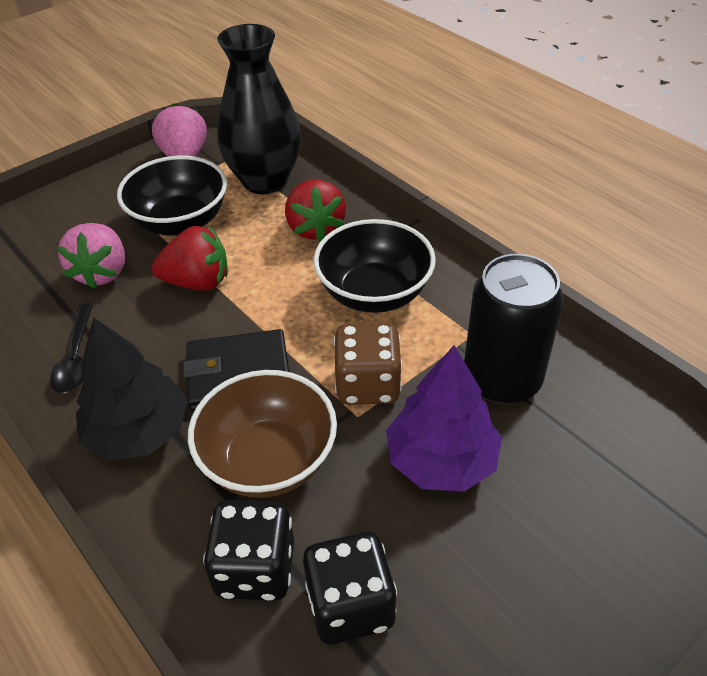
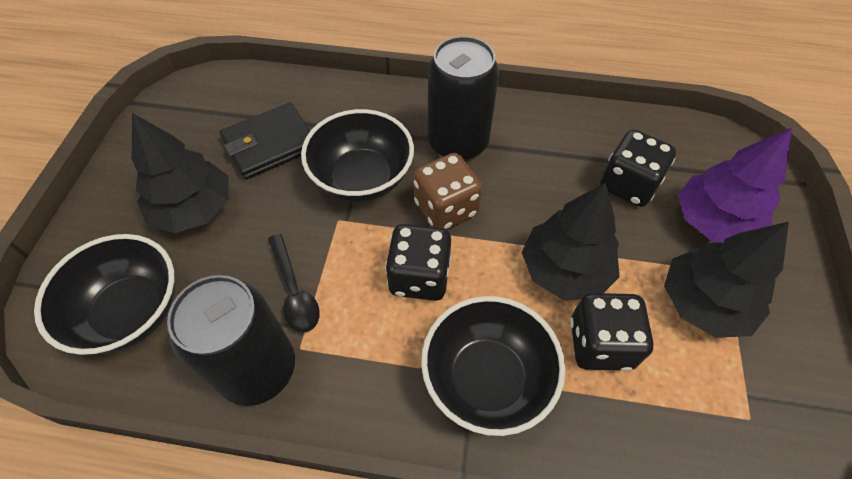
black bowl: 2 -> 3
black can: 1 -> 2
black dice: 2 -> 3
black tree: 1 -> 3
black vase: 1 -> 0
brown bowl: 1 -> 0
pink strawberry: 2 -> 0
red strawberry: 2 -> 0

